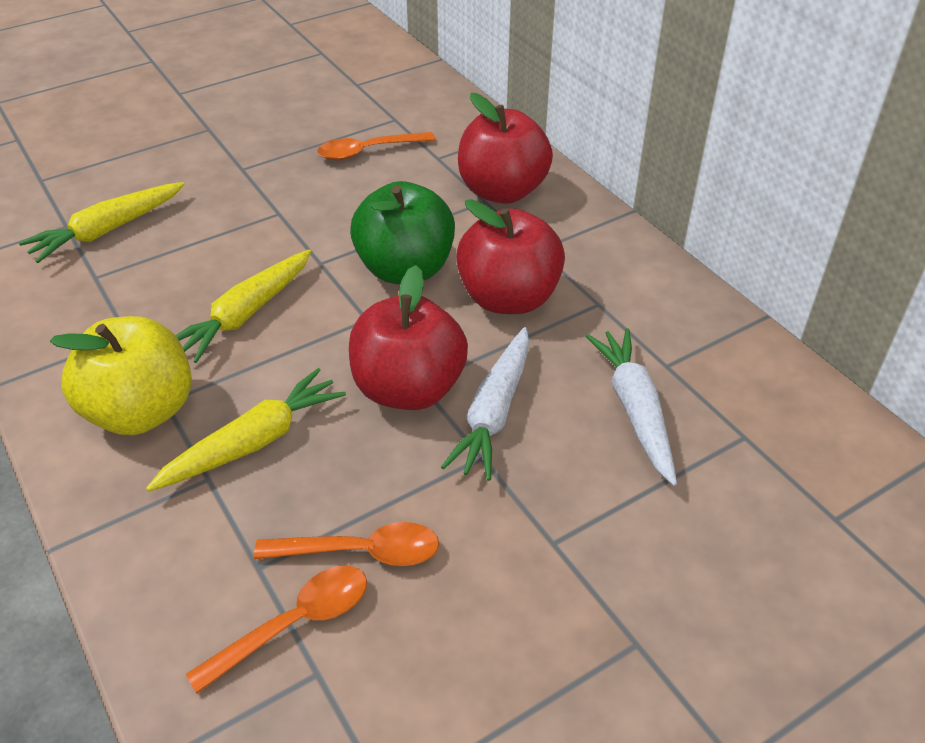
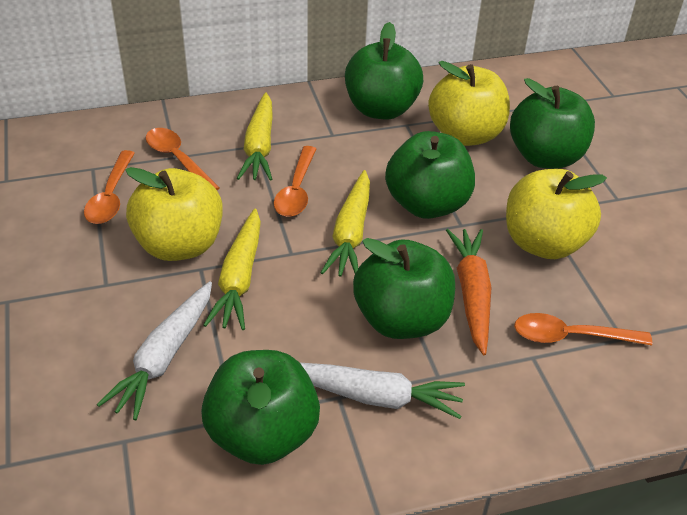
green apple: 1 -> 5
orange carrot: 0 -> 1
orange spoon: 3 -> 4
red apple: 3 -> 0
yellow apple: 1 -> 3

